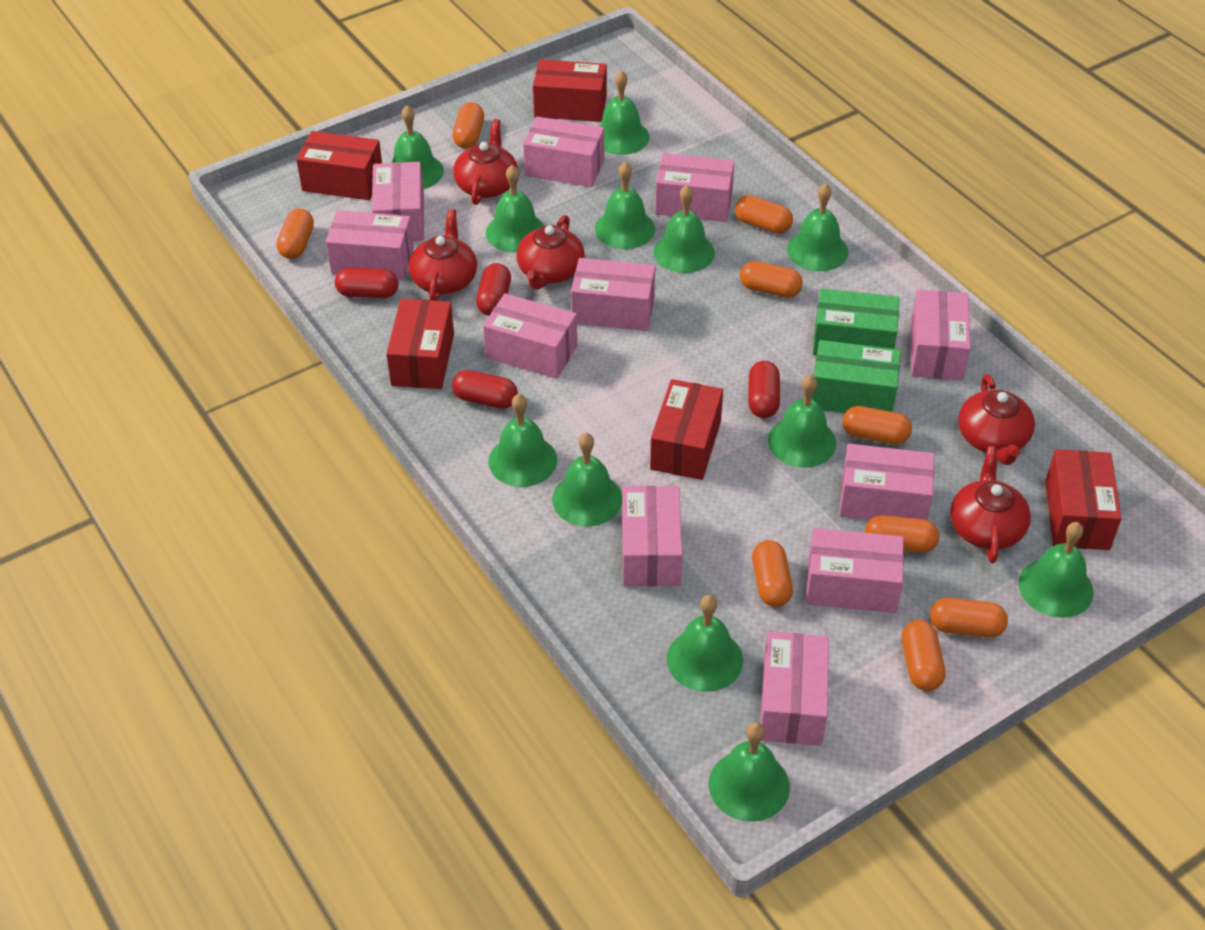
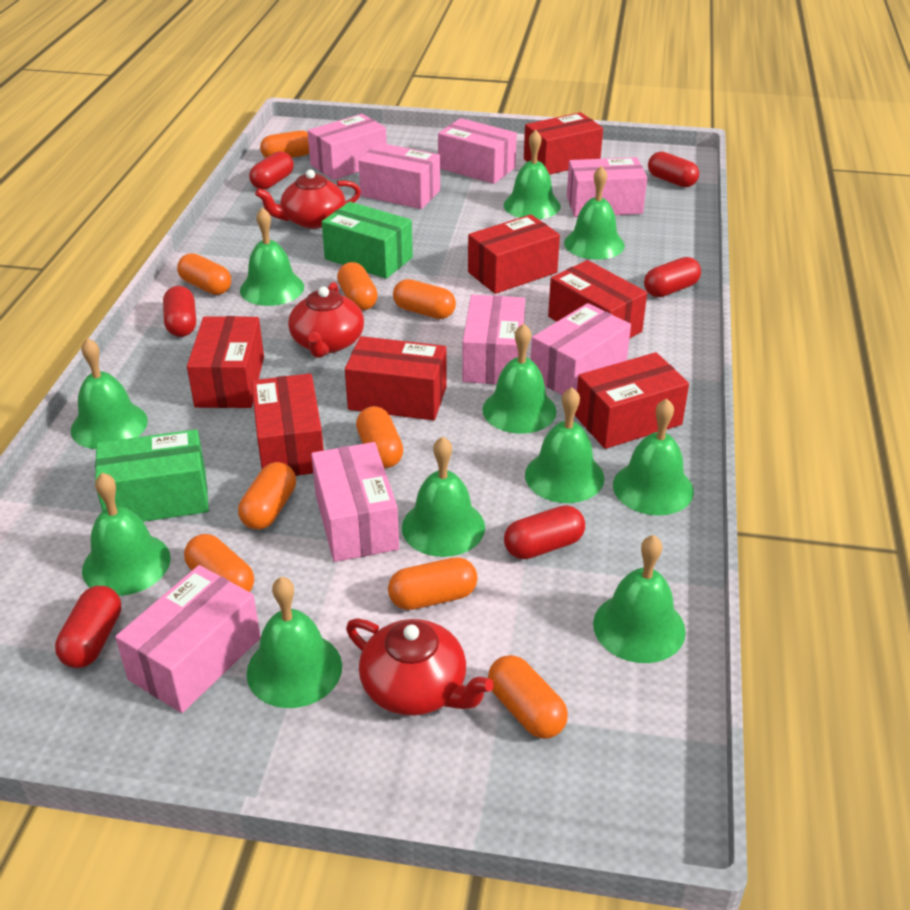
green bell: 12 -> 11
pink box: 11 -> 8
red box: 5 -> 7
red capsule: 4 -> 6
red teapot: 5 -> 3

